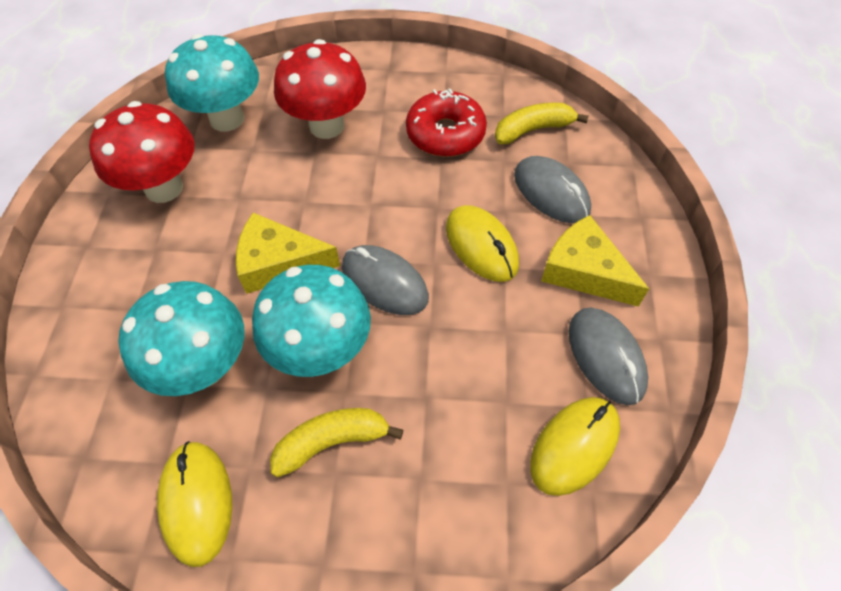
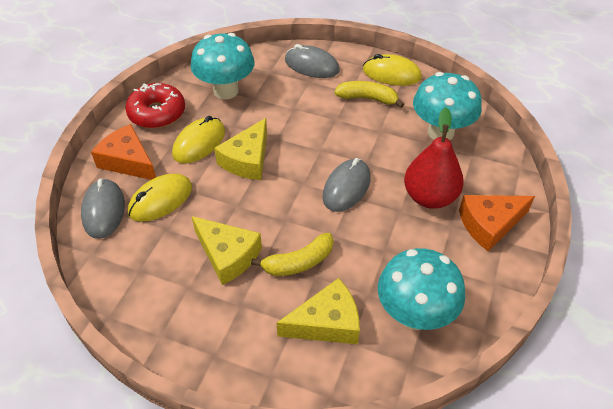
orange cheese: 0 -> 2
red mushroom: 2 -> 0
red pear: 0 -> 1
yellow cheese: 2 -> 3

